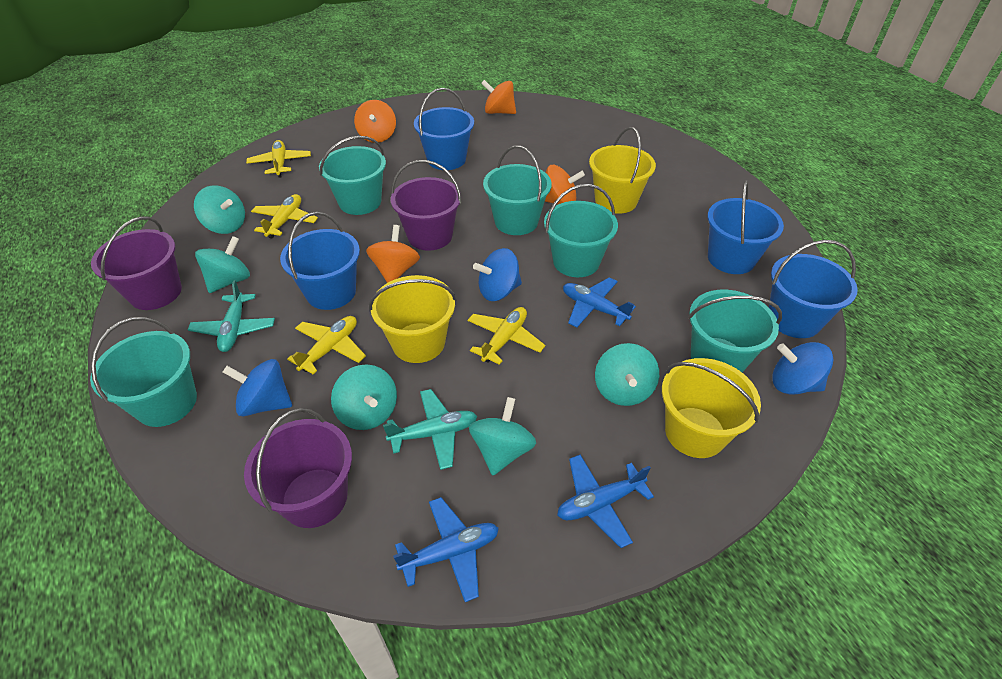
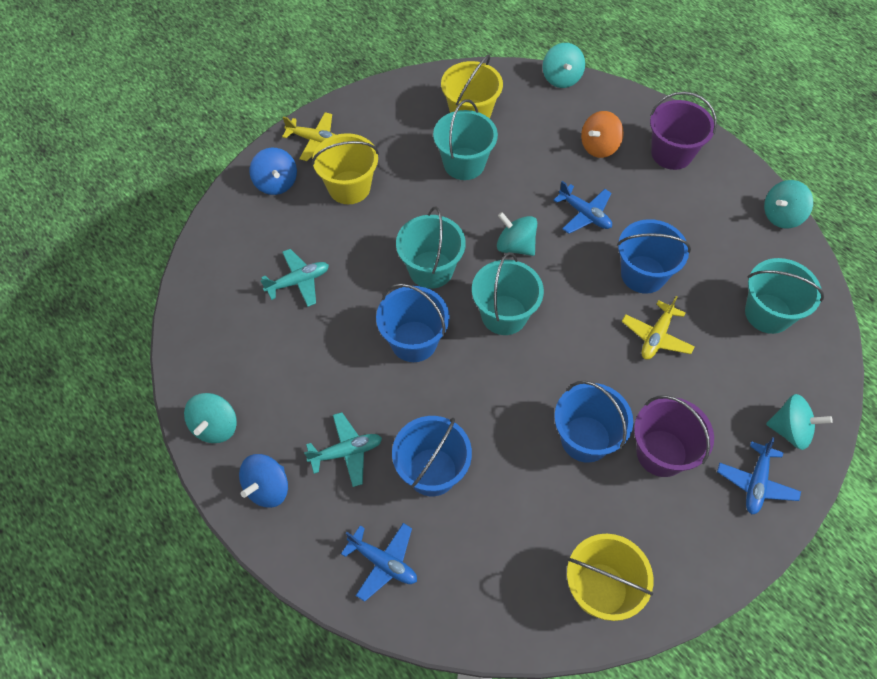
blue spinning top: 3 -> 2
orange spinning top: 4 -> 1
purple bucket: 3 -> 2
turquoise bucket: 5 -> 4
yellow plane: 4 -> 2

